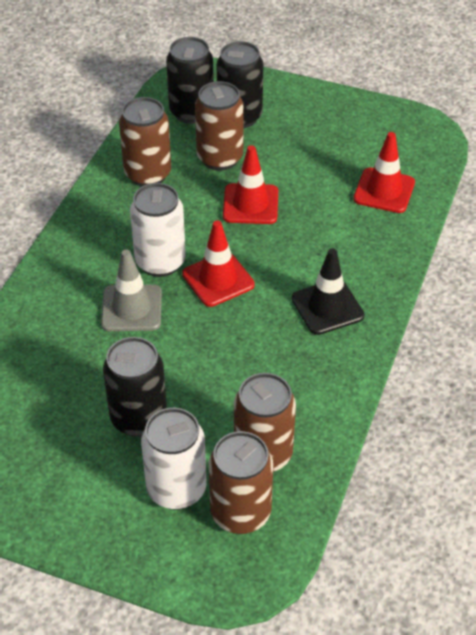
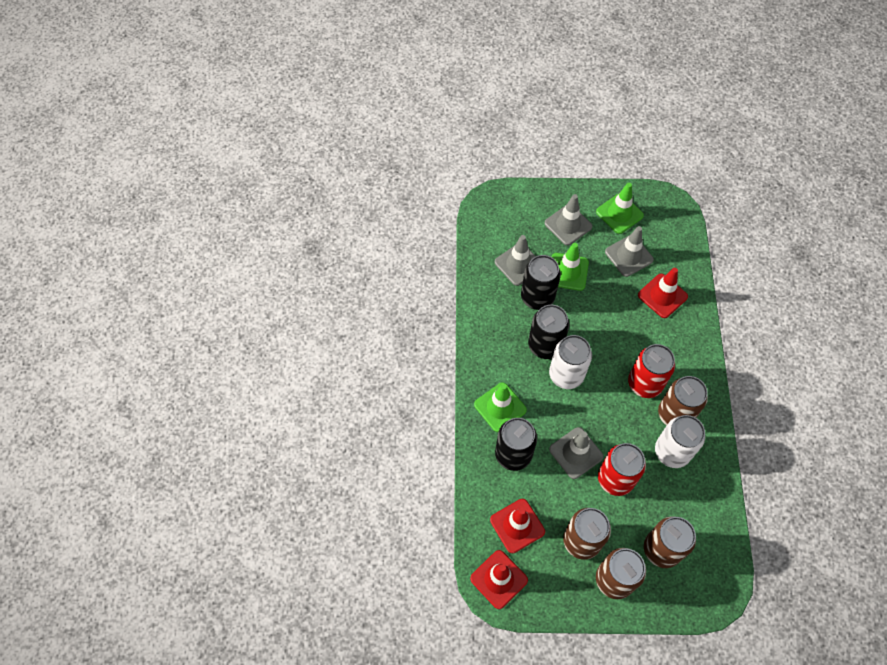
black traffic cone: 1 -> 0
green traffic cone: 0 -> 3
grey traffic cone: 1 -> 4
red can: 0 -> 2

